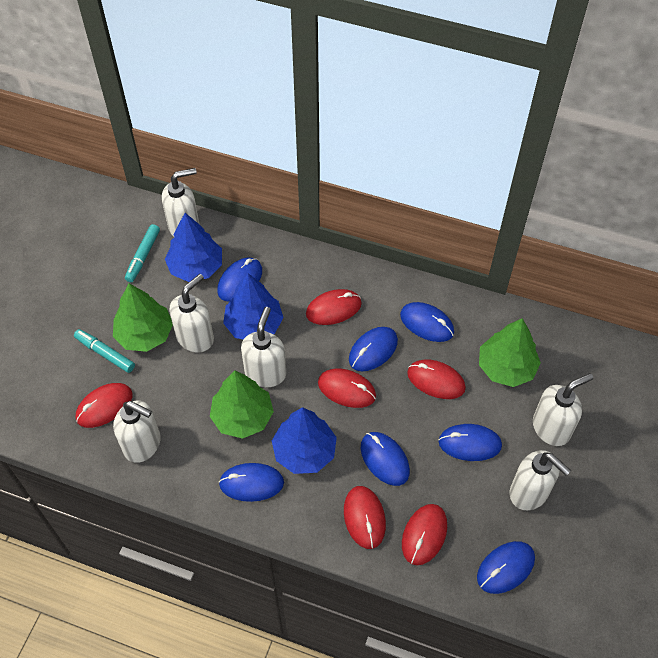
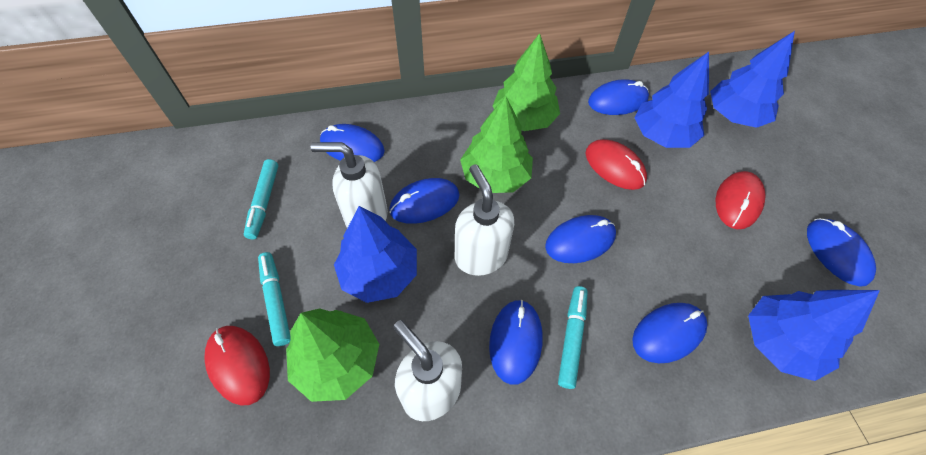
blue tree: 3 -> 4
red mouse: 6 -> 3
turquoise marker: 2 -> 3
white soap dispenser: 6 -> 3

